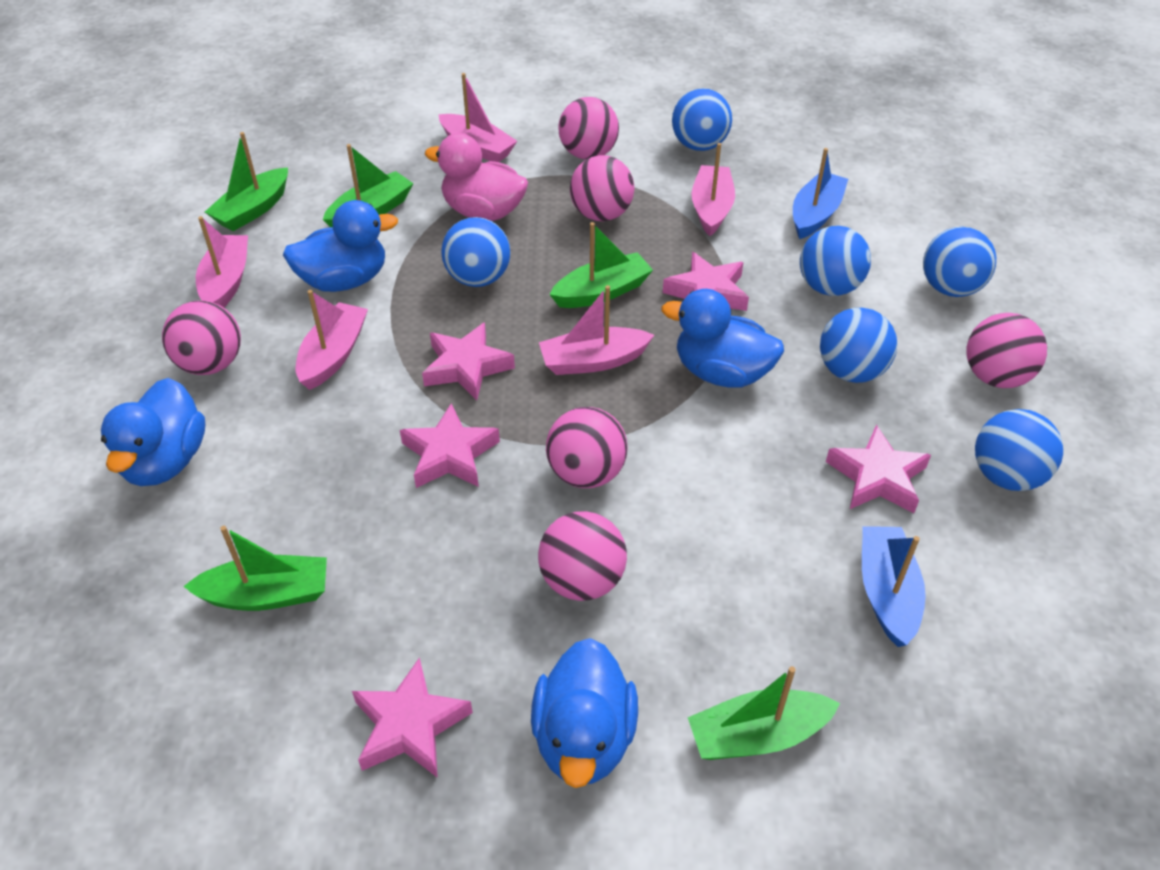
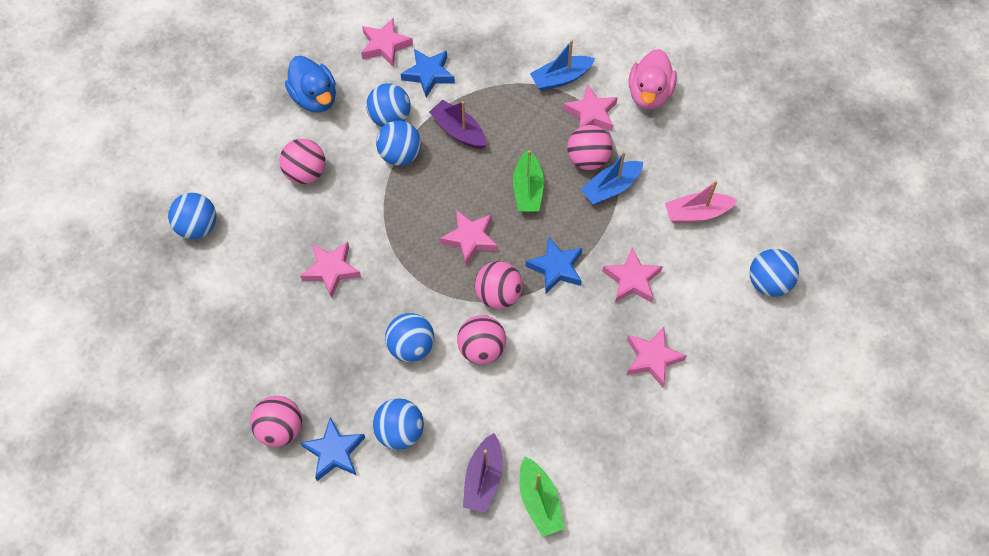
blue duck: 4 -> 1
blue star: 0 -> 3
green boat: 5 -> 2
pink ball: 6 -> 5
pink boat: 5 -> 1
pink star: 5 -> 6
purple boat: 0 -> 2

